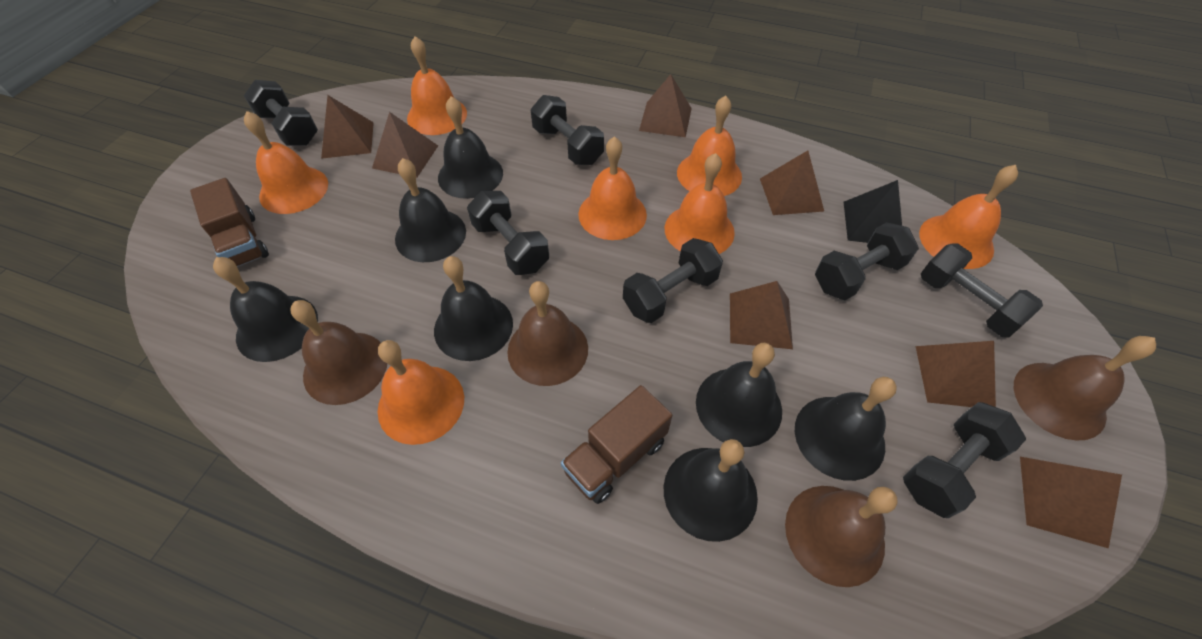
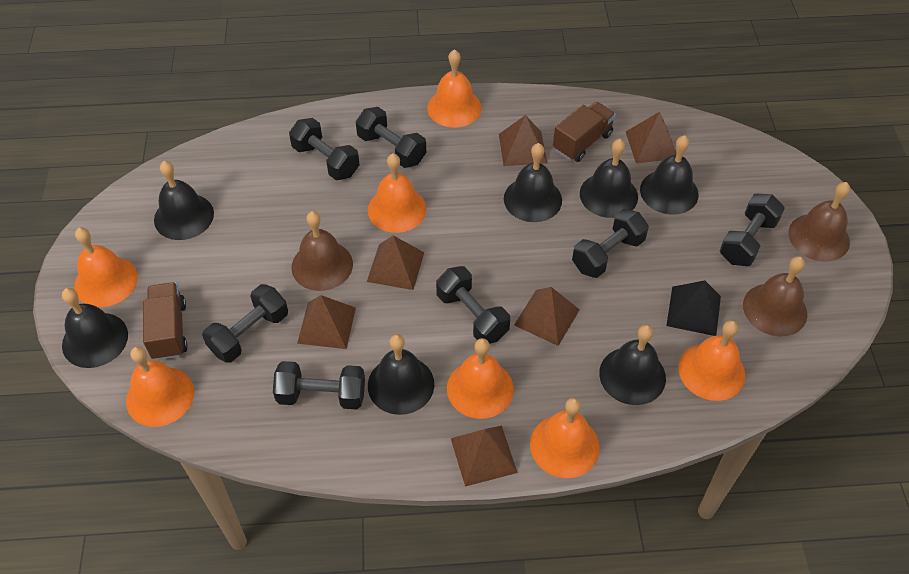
brown bell: 4 -> 3
brown pyramid: 7 -> 6

